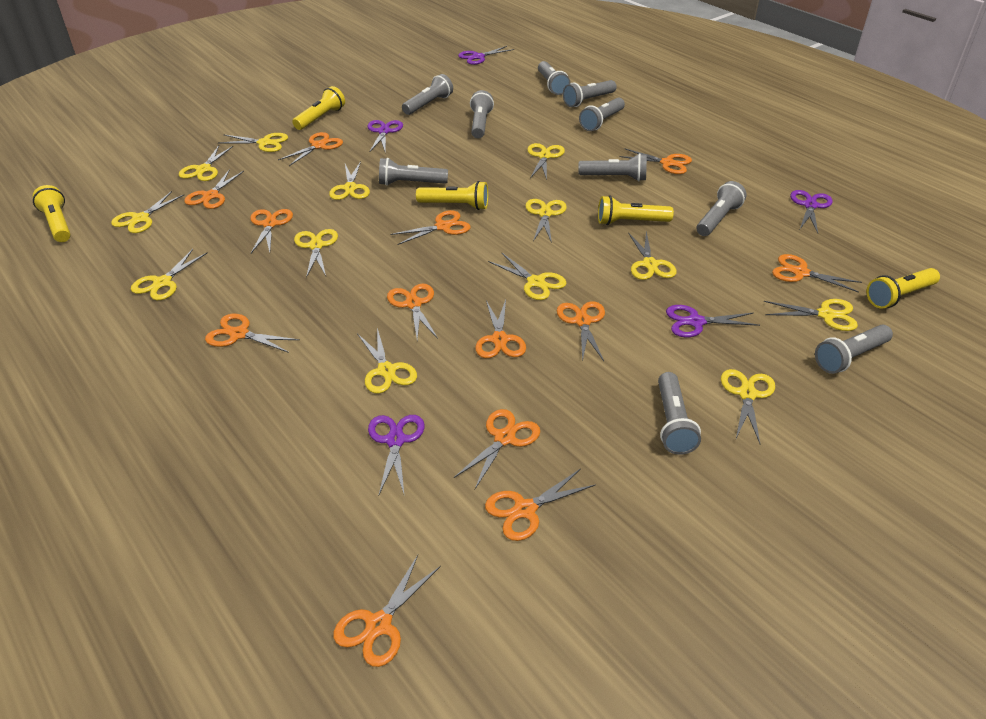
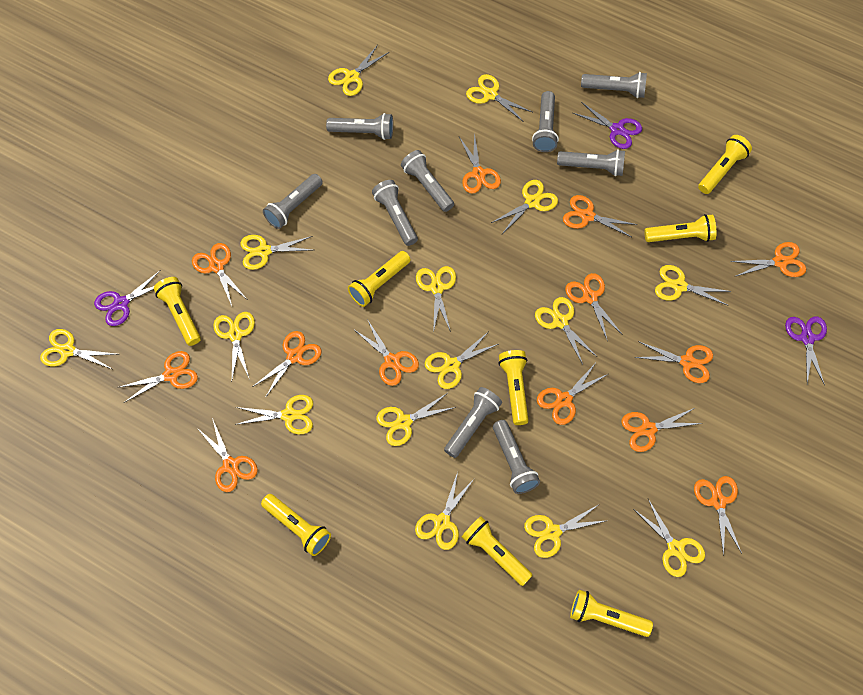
grey flashlight: 10 -> 9
purple scissors: 5 -> 3
yellow flashlight: 5 -> 8
yellow scissors: 13 -> 15

